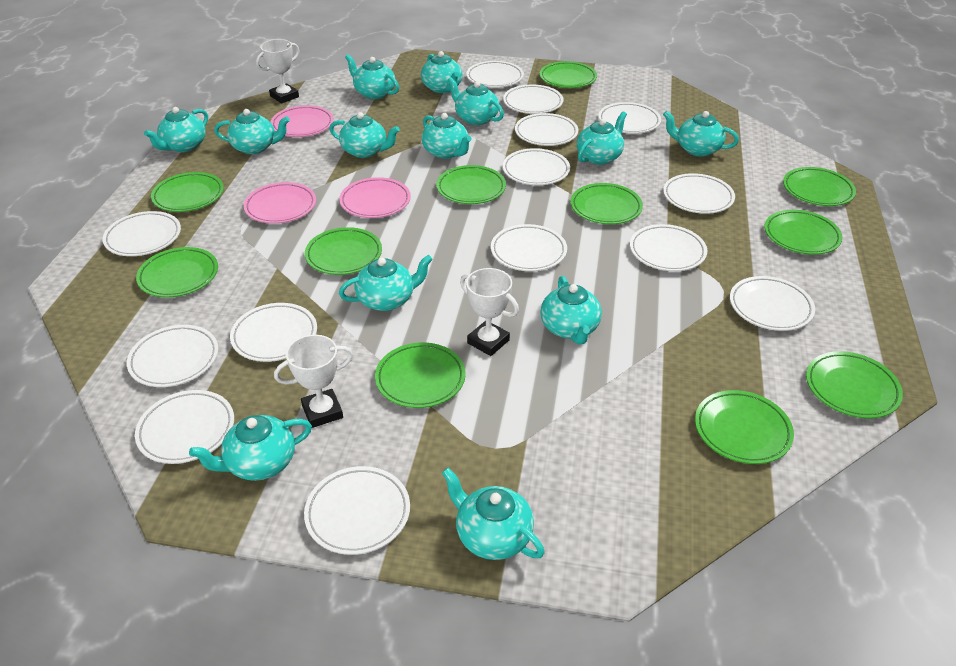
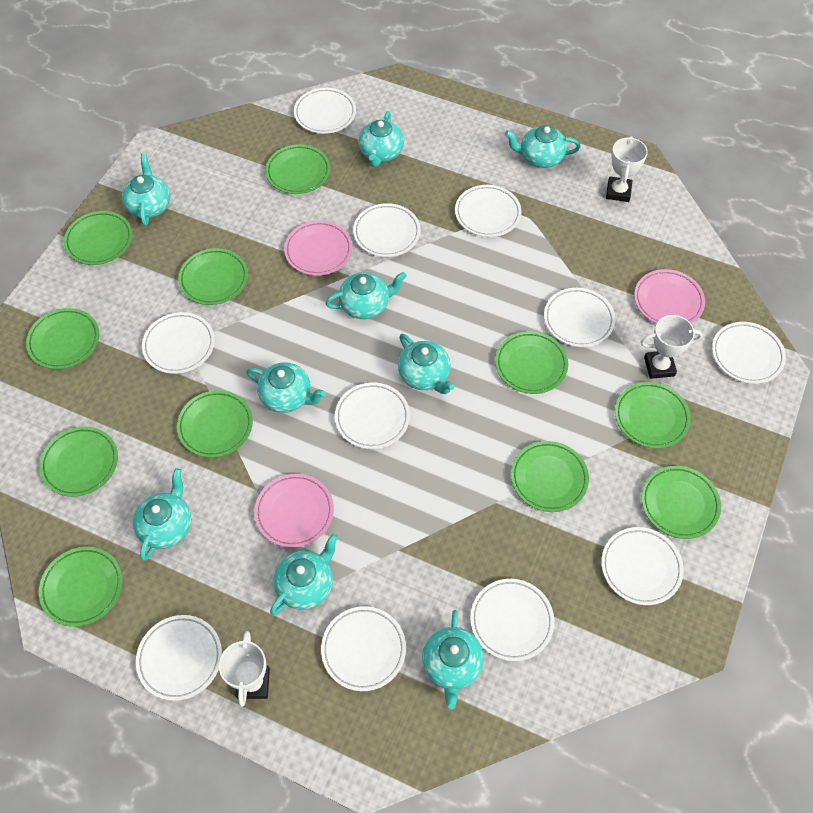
turquoise teapot: 13 -> 9
white plate: 14 -> 11

